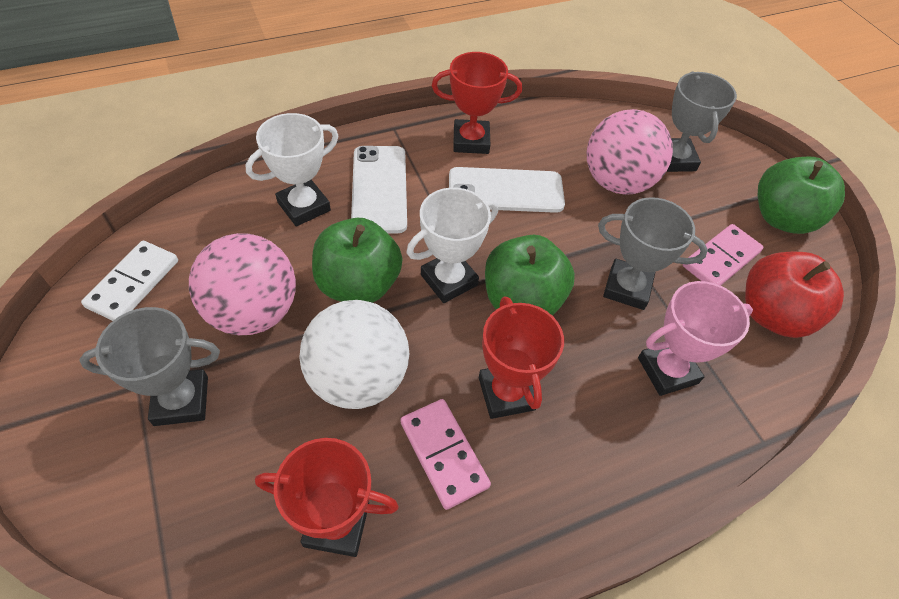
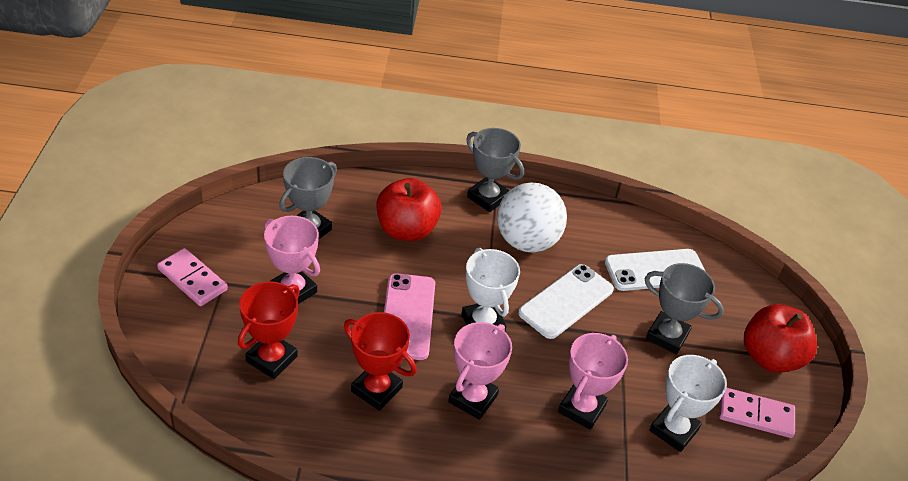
green apple: 3 -> 0
pink ball: 2 -> 0
pink phone: 0 -> 1
pink trophy: 1 -> 3
red apple: 1 -> 2
red trophy: 3 -> 2
white domino: 1 -> 0

